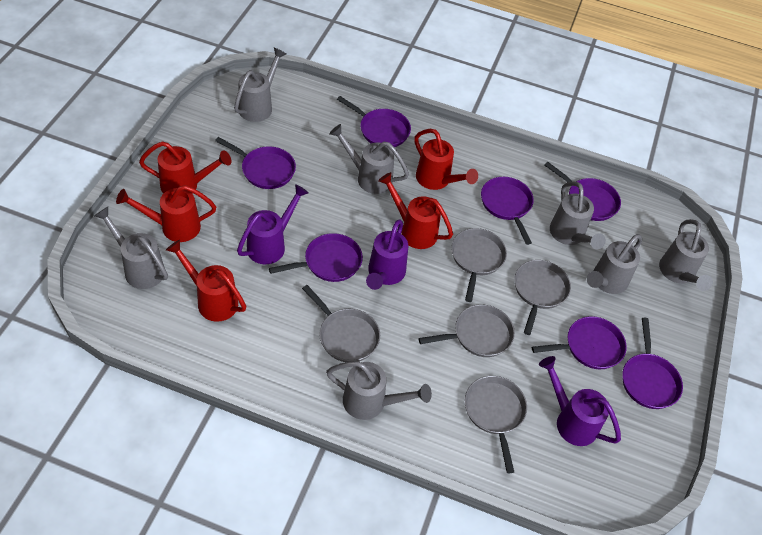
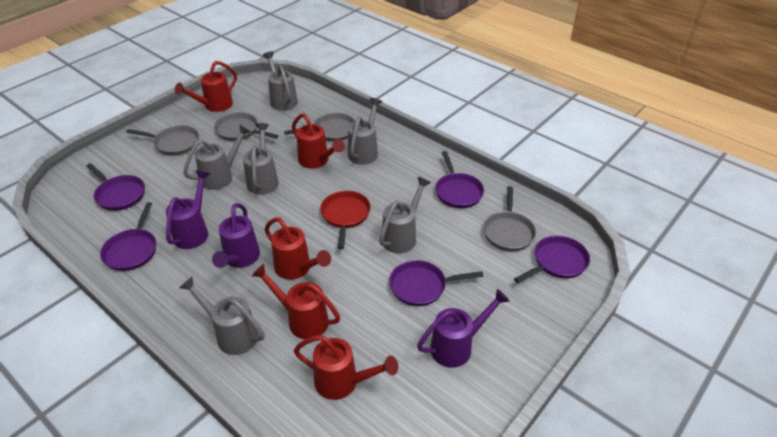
grey pan: 5 -> 4
grey watering can: 7 -> 6
purple pan: 7 -> 5
red pan: 0 -> 1

